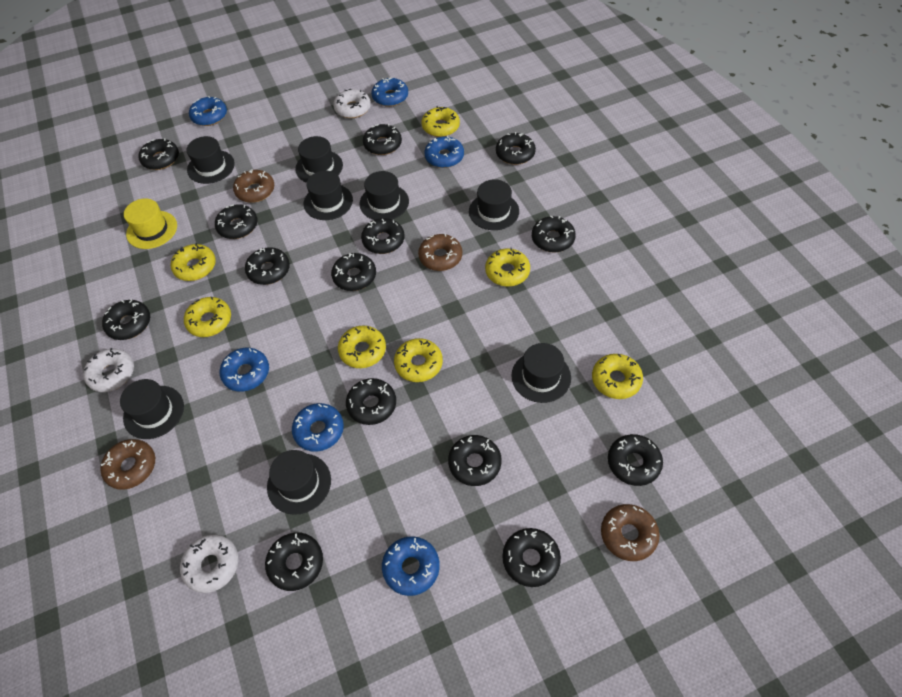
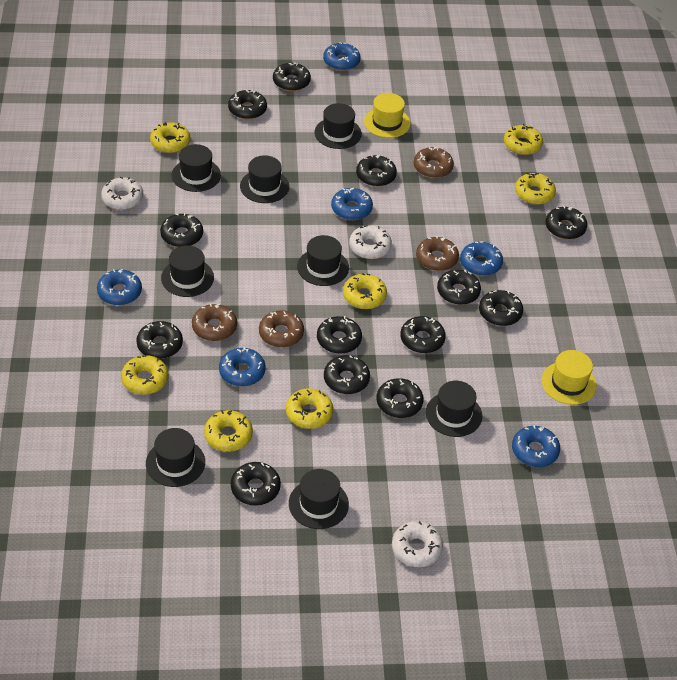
black donut: 14 -> 13
yellow hat: 1 -> 2

